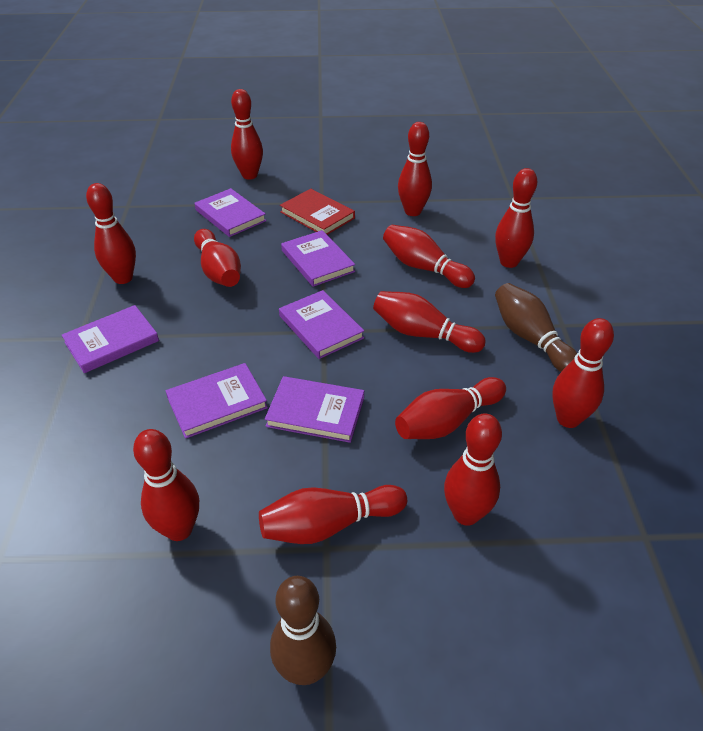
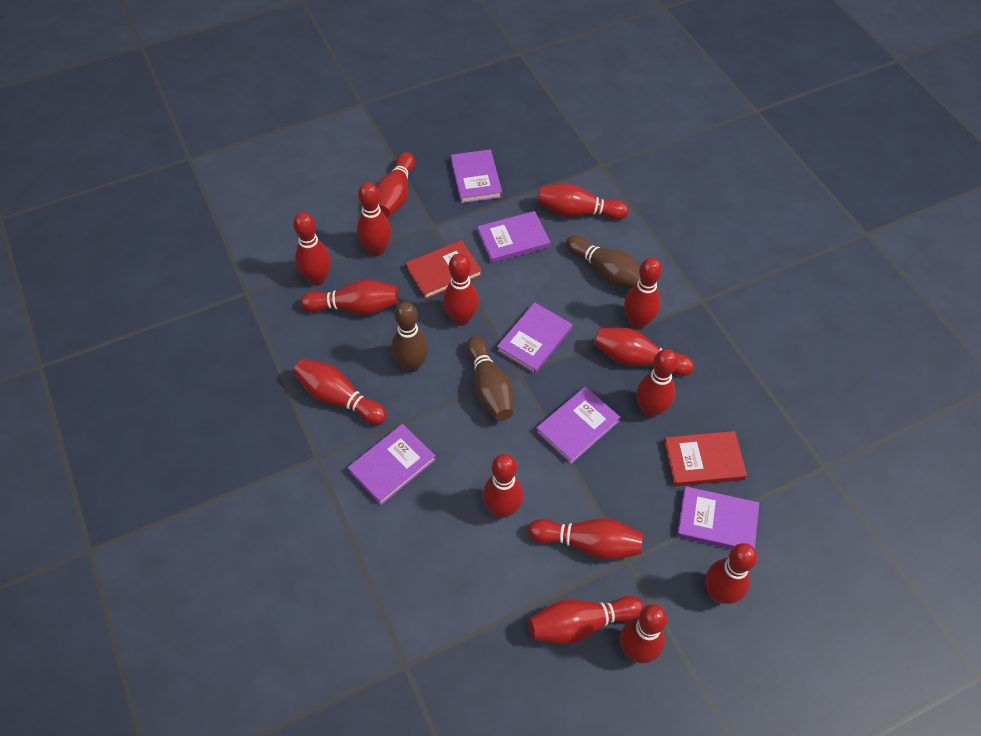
brown bowling pin: 2 -> 3
red book: 1 -> 2
red bowling pin: 12 -> 15

